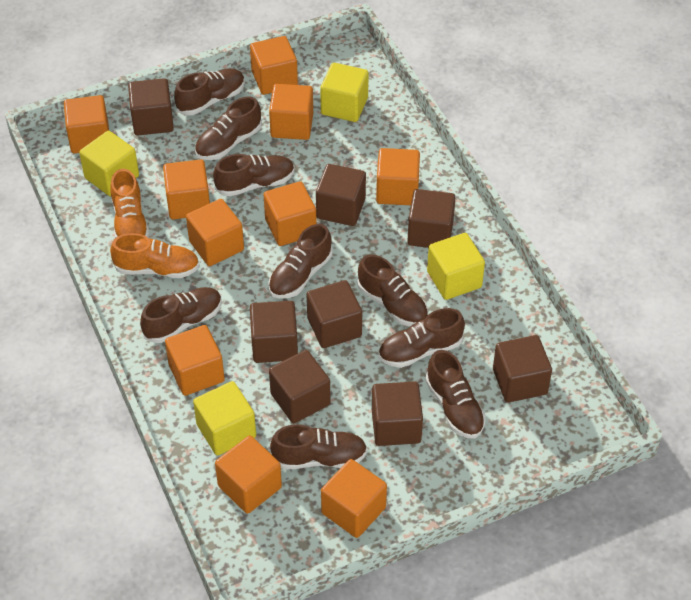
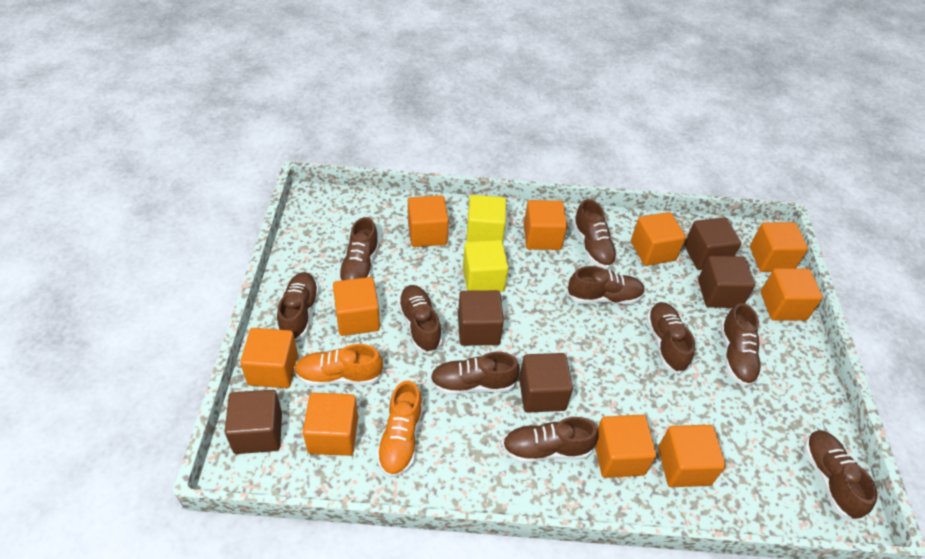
brown cube: 8 -> 5
brown shoe: 9 -> 10
yellow cube: 4 -> 2

